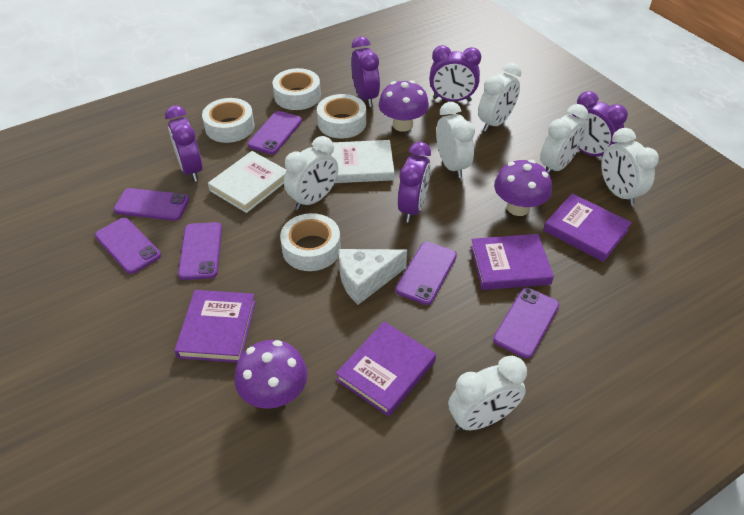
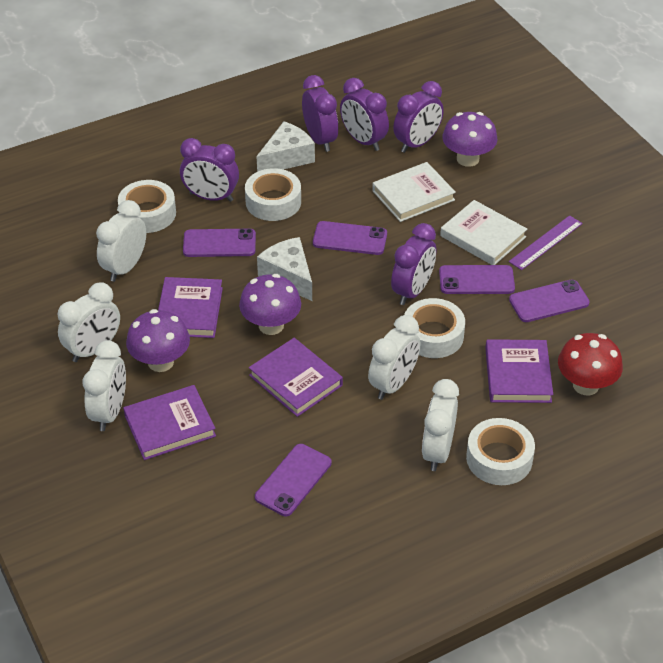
purple phone: 6 -> 5
purple ruler: 0 -> 1
red mushroom: 0 -> 1
white cheese: 1 -> 2
white clock: 6 -> 5

